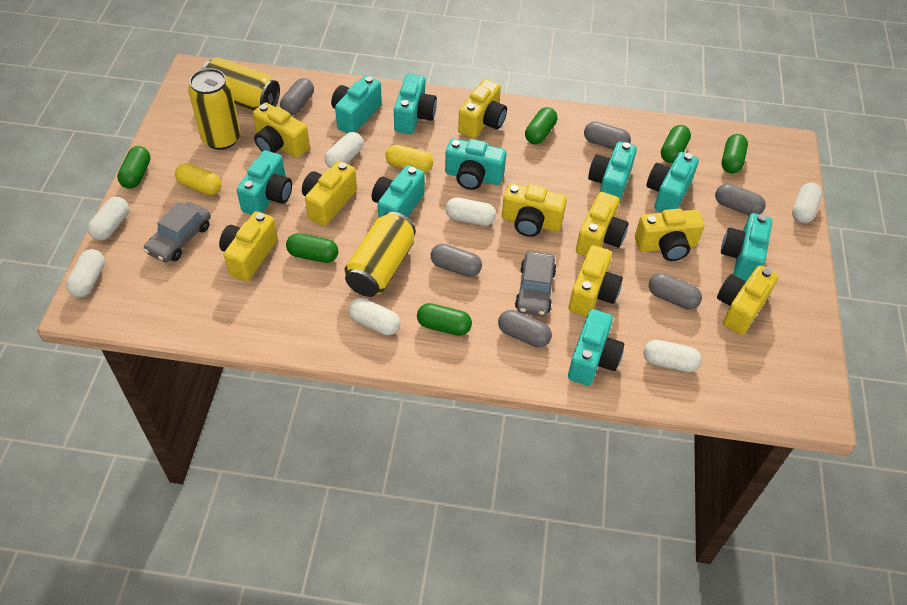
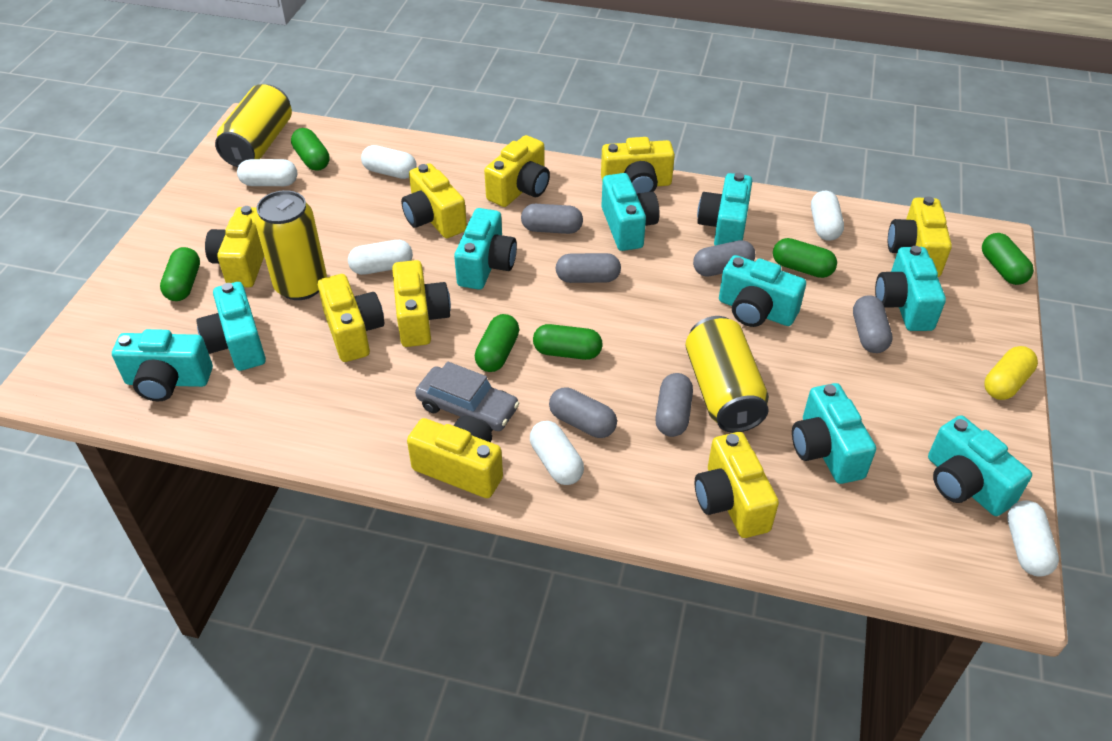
grey car: 2 -> 1
white capsule: 7 -> 6
yellow capsule: 2 -> 1

